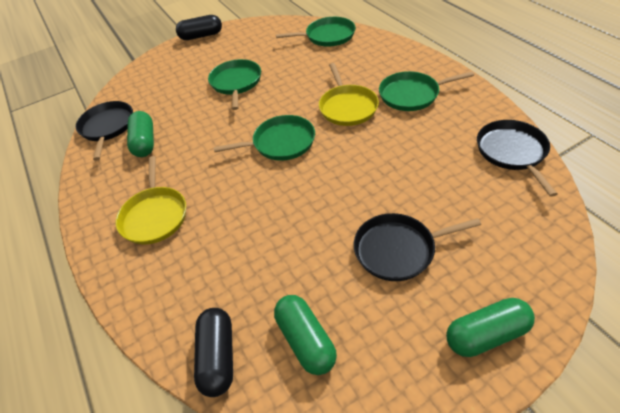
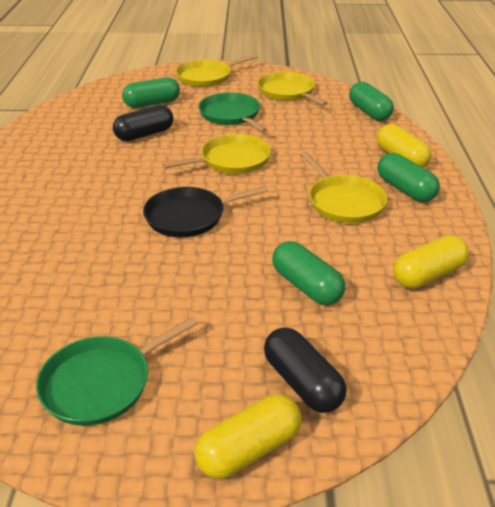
black pan: 3 -> 1
green capsule: 3 -> 4
green pan: 4 -> 2
yellow capsule: 0 -> 3
yellow pan: 2 -> 4

